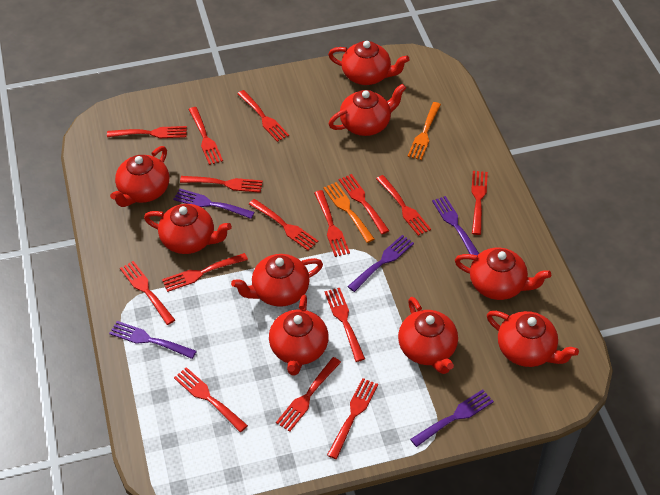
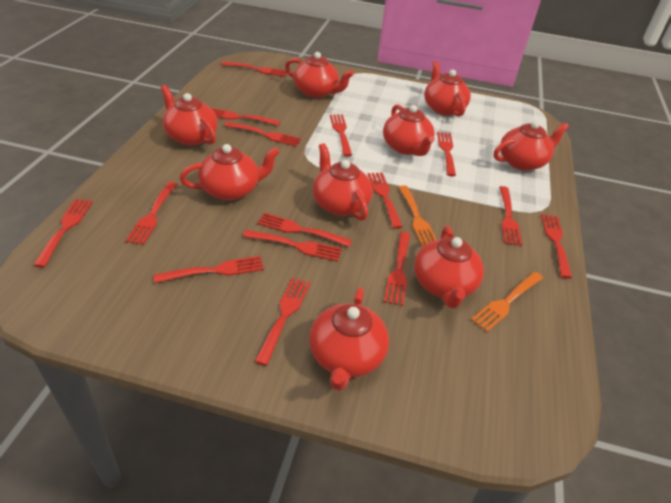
purple fork: 5 -> 0

